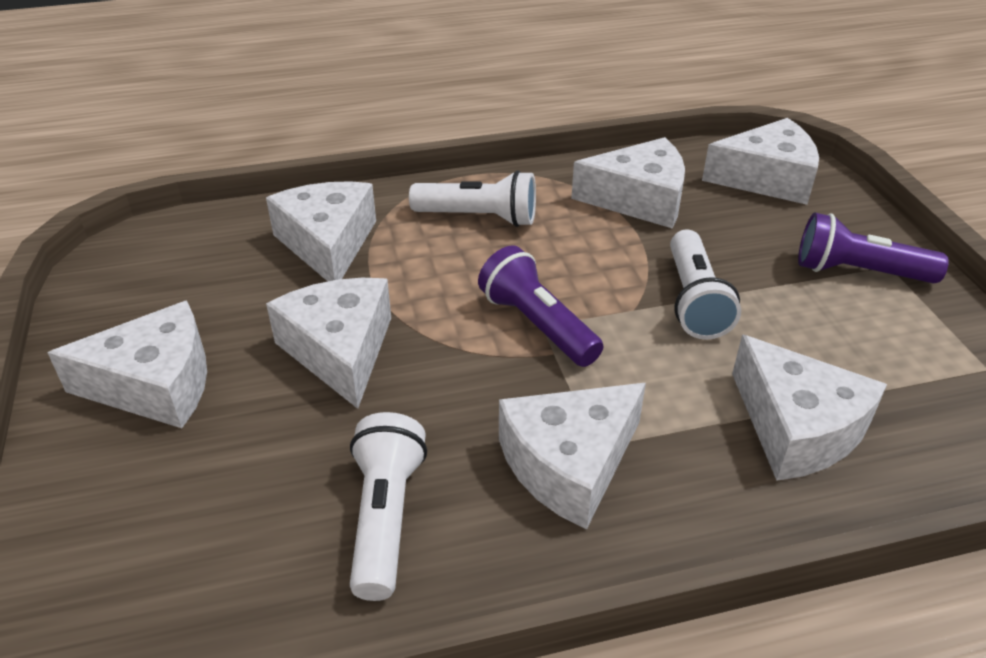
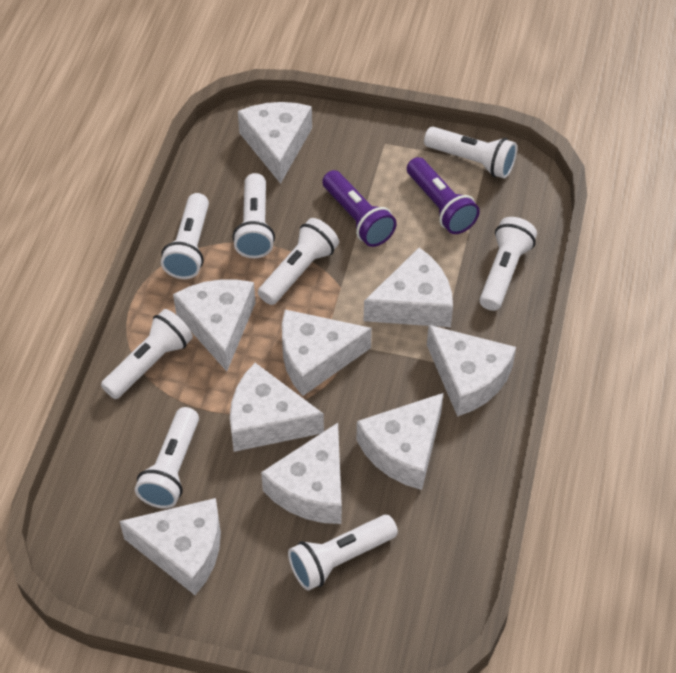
white cheese: 7 -> 9
white flashlight: 3 -> 8

